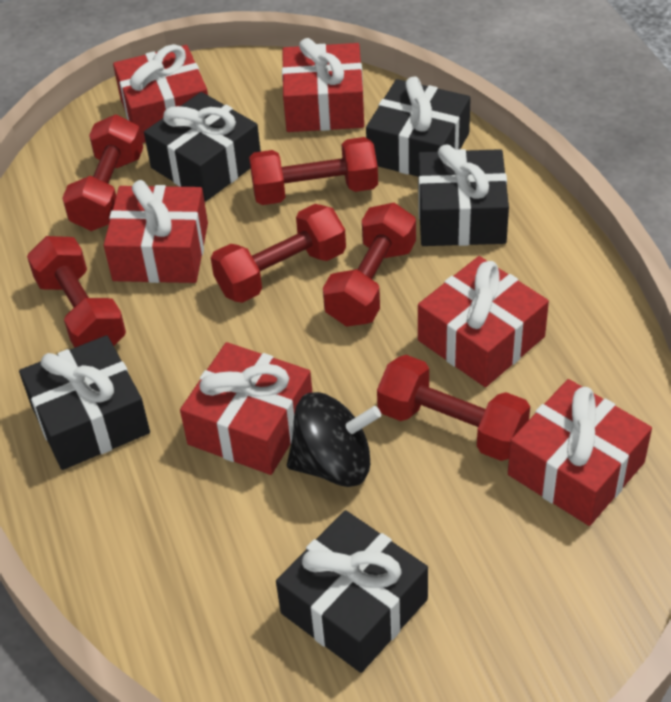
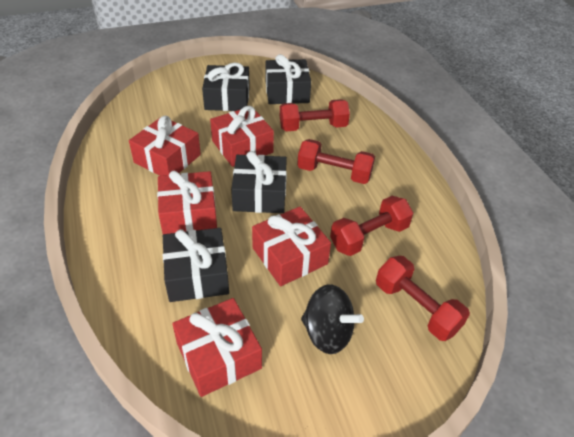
black gift: 5 -> 4
red dumbbell: 6 -> 4
red gift: 6 -> 5

